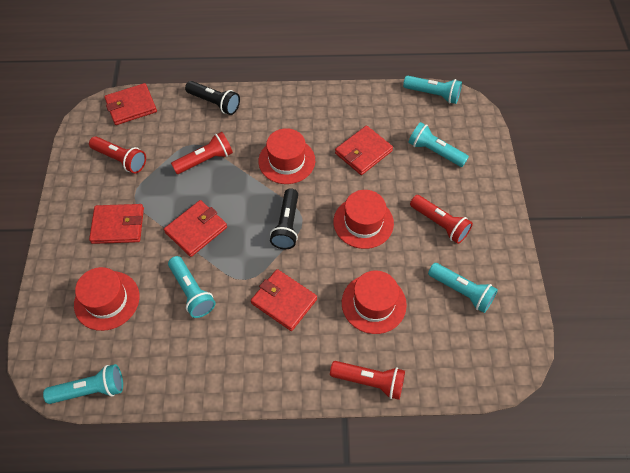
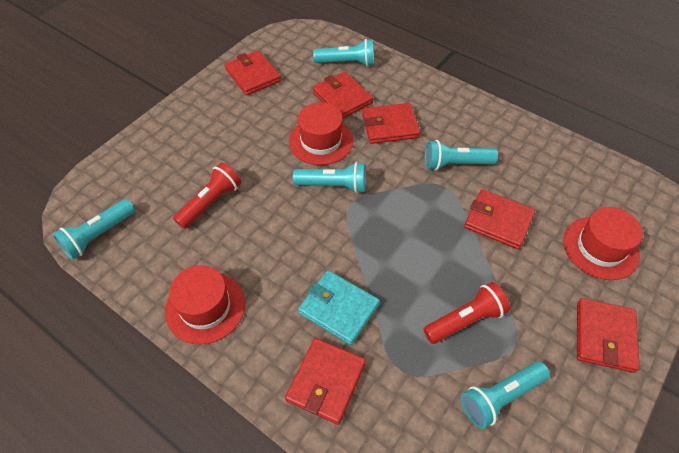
black flashlight: 2 -> 0
red flashlight: 4 -> 2
red hat: 4 -> 3
red wallet: 5 -> 6
turquoise wallet: 0 -> 1

